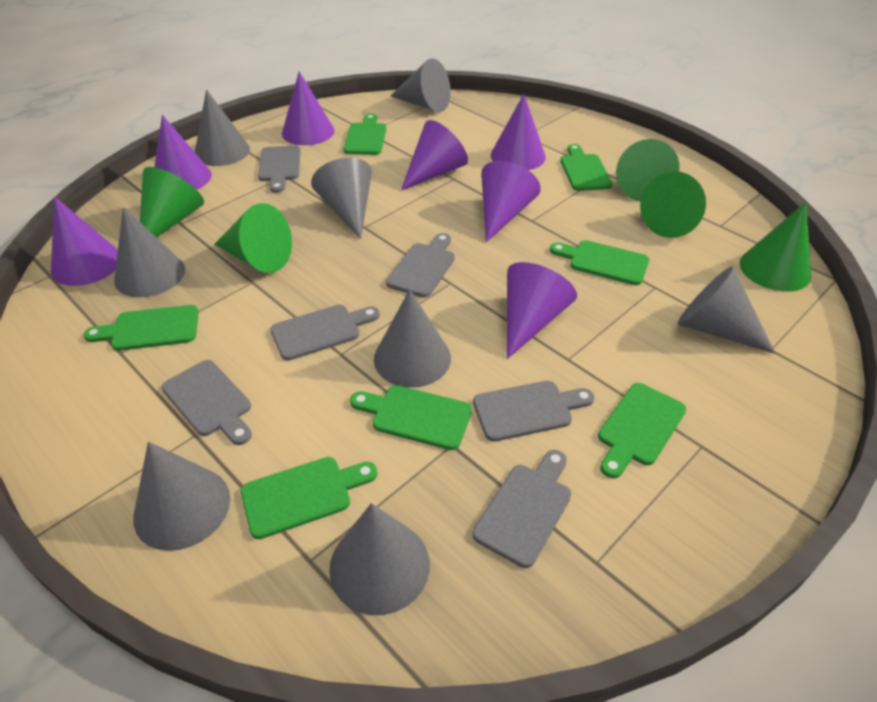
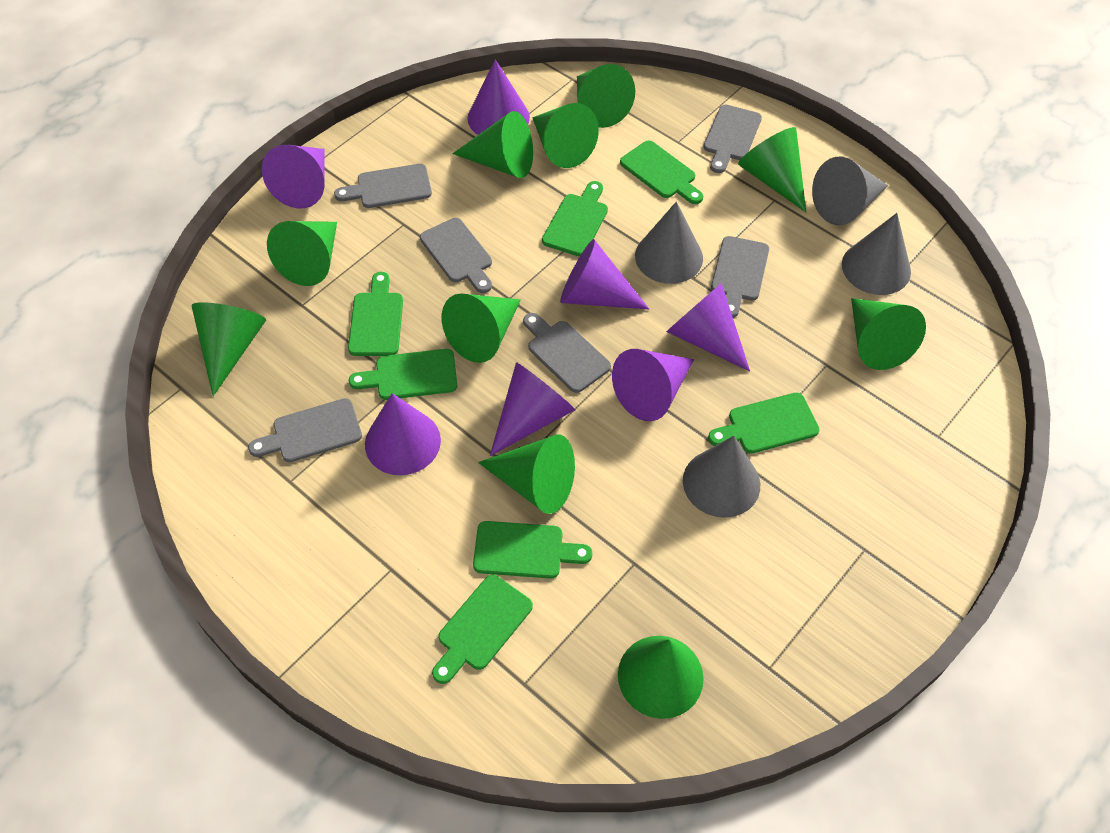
green cone: 5 -> 10
grey cone: 8 -> 4

